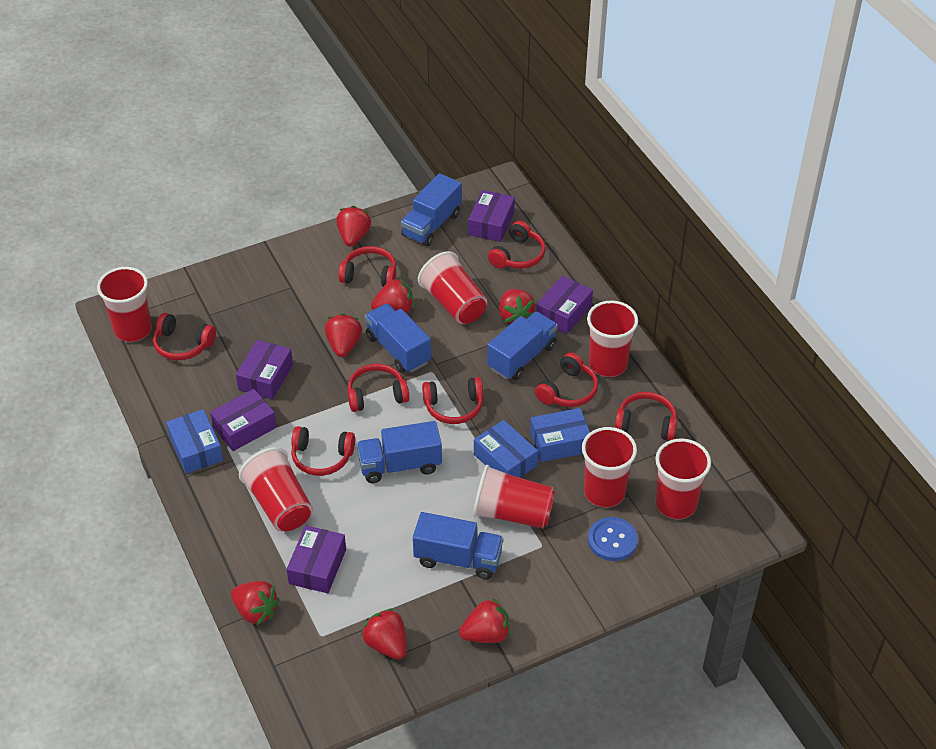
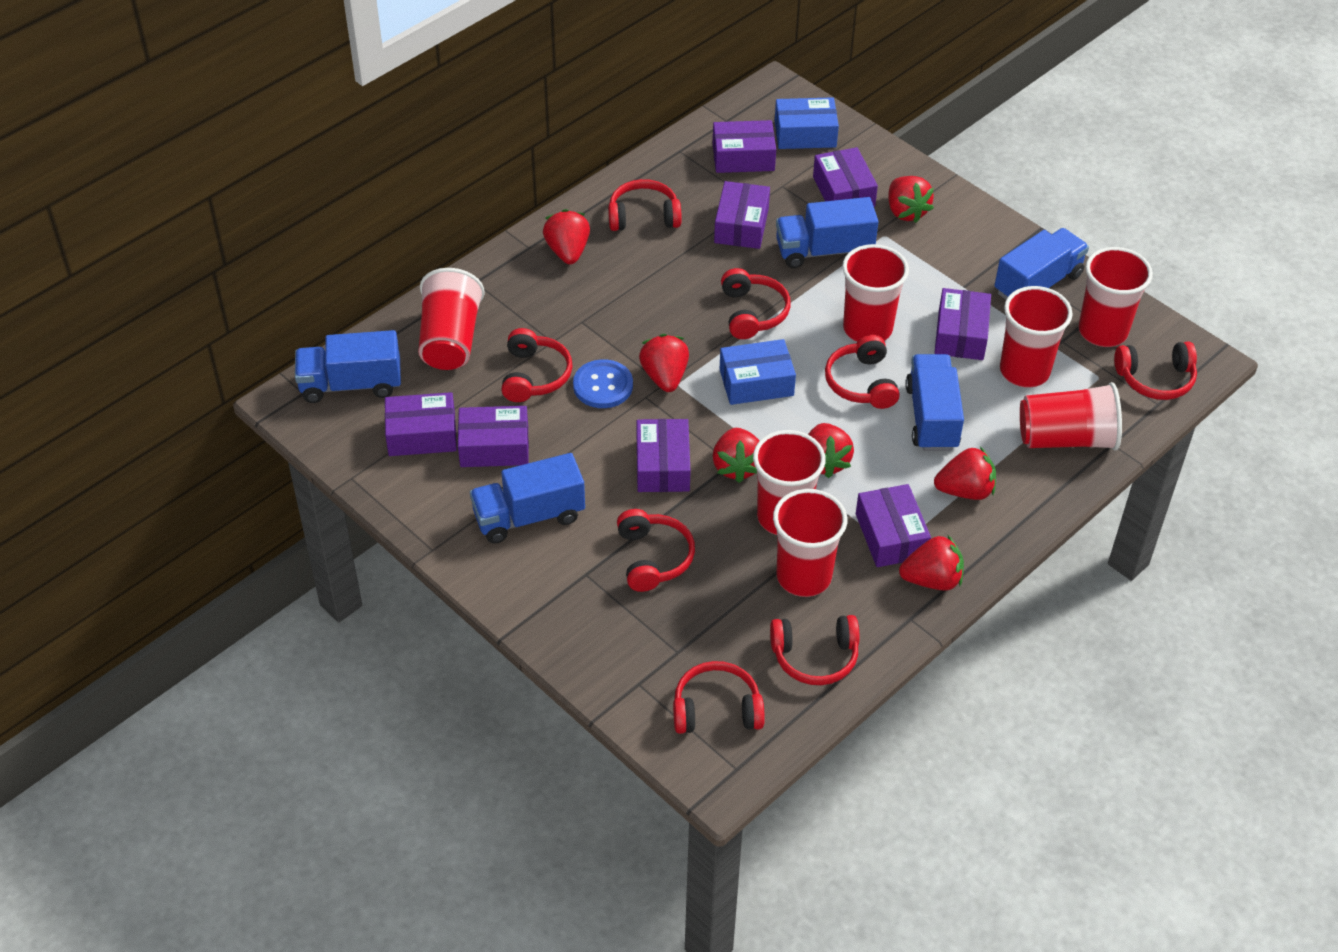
blue box: 3 -> 2
purple box: 5 -> 8

